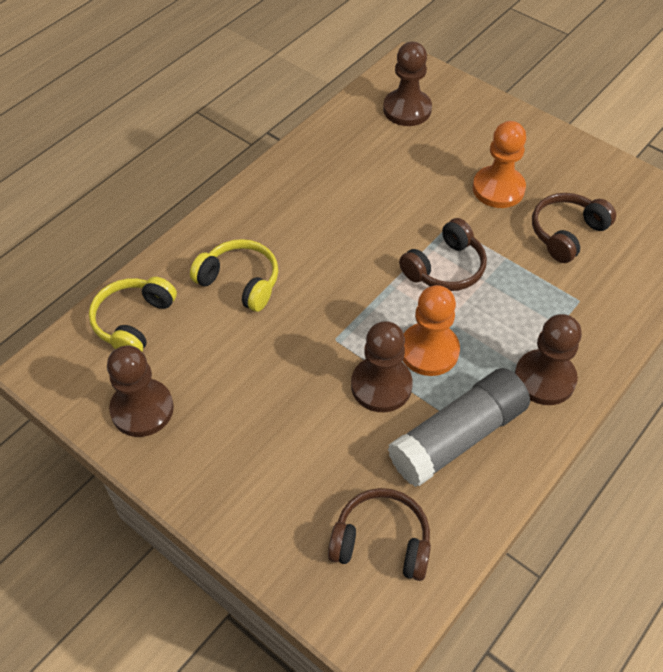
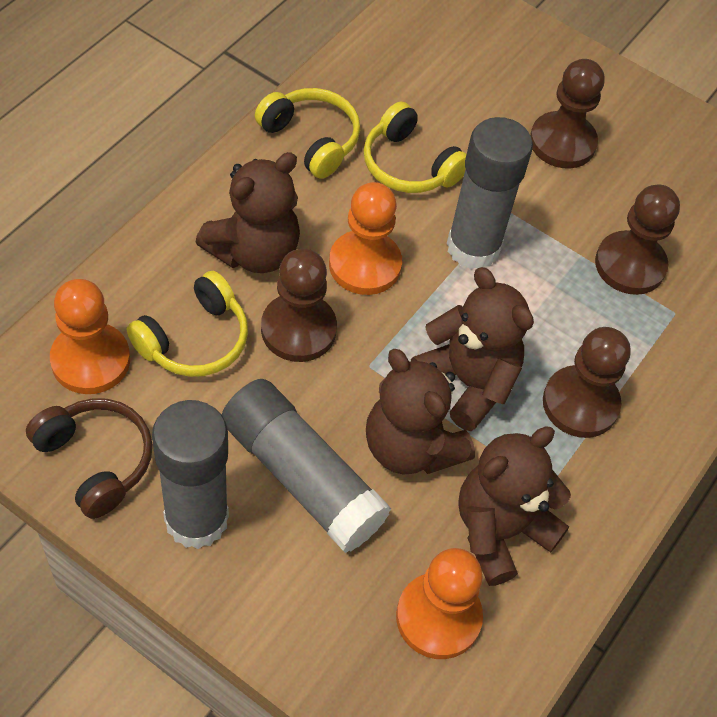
brown headphones: 3 -> 1
brown teddy bear: 0 -> 4
grey glue stick: 1 -> 3
orange pawn: 2 -> 3
yellow headphones: 2 -> 3

